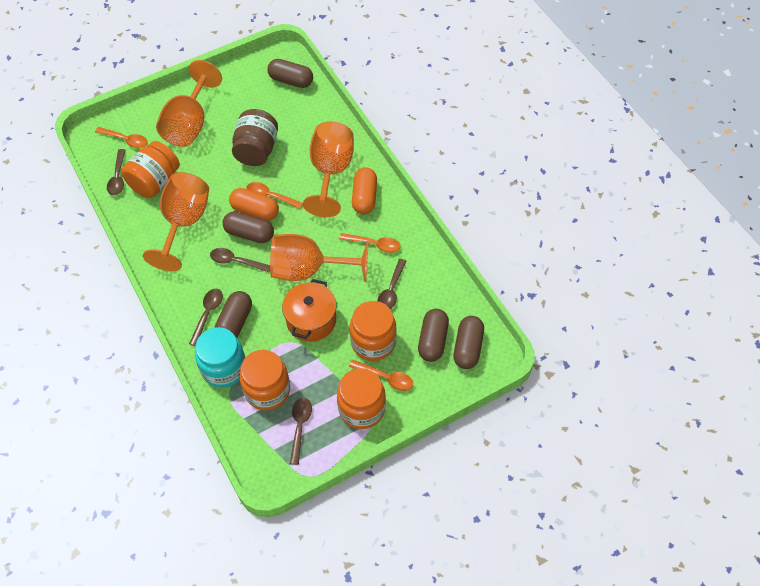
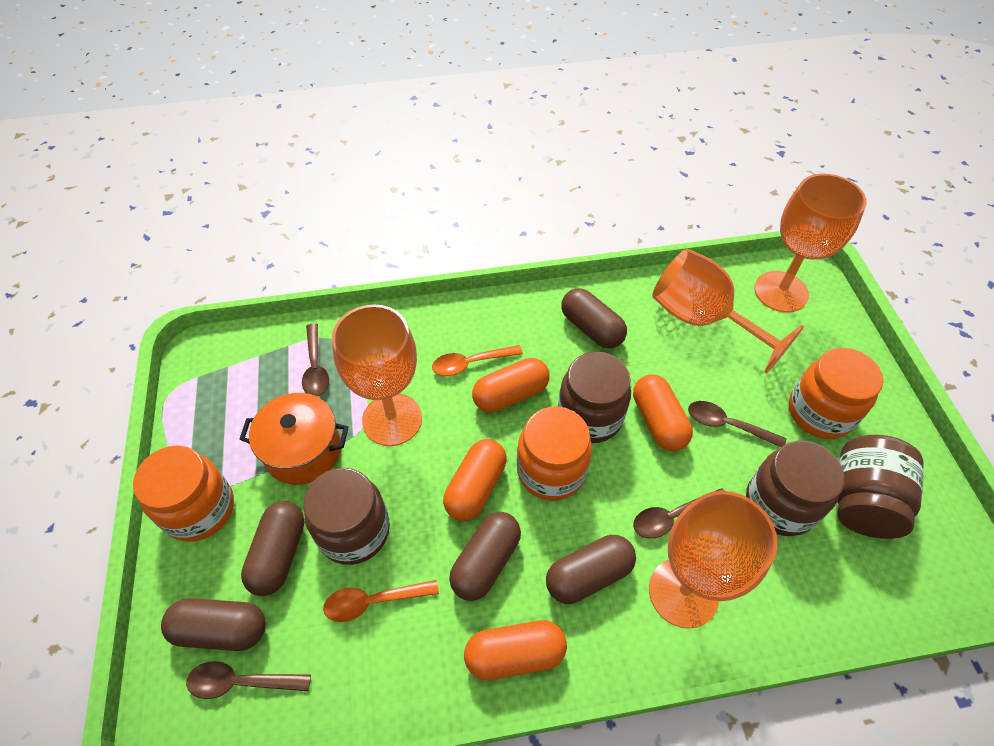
brown jar: 1 -> 4
brown spoon: 5 -> 4
orange capsule: 2 -> 4
orange jar: 4 -> 3
orange spoon: 4 -> 2
turquoise jar: 1 -> 0

